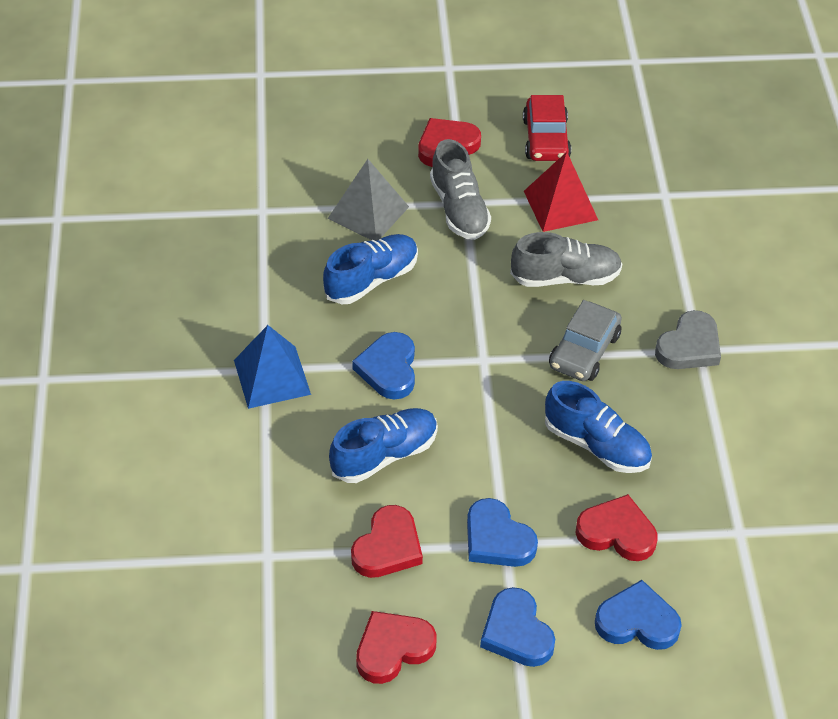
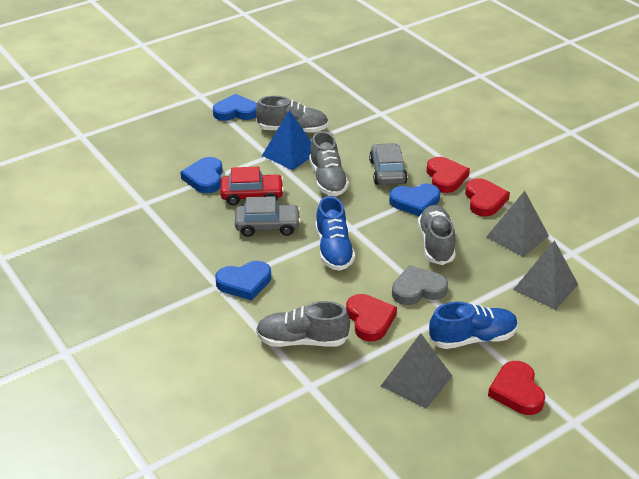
blue shoe: 3 -> 2
grey car: 1 -> 2
grey pyramid: 1 -> 3
grey shoe: 2 -> 4
red pyramid: 1 -> 0

